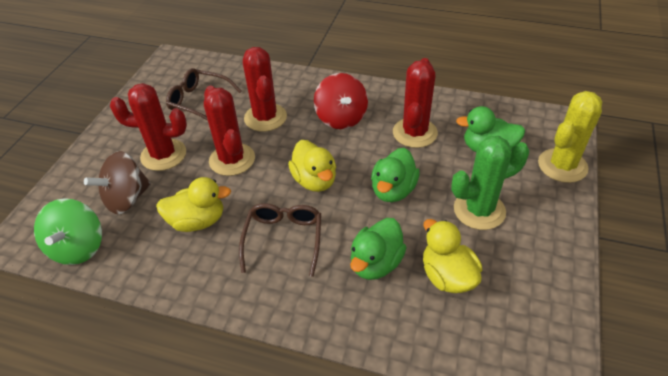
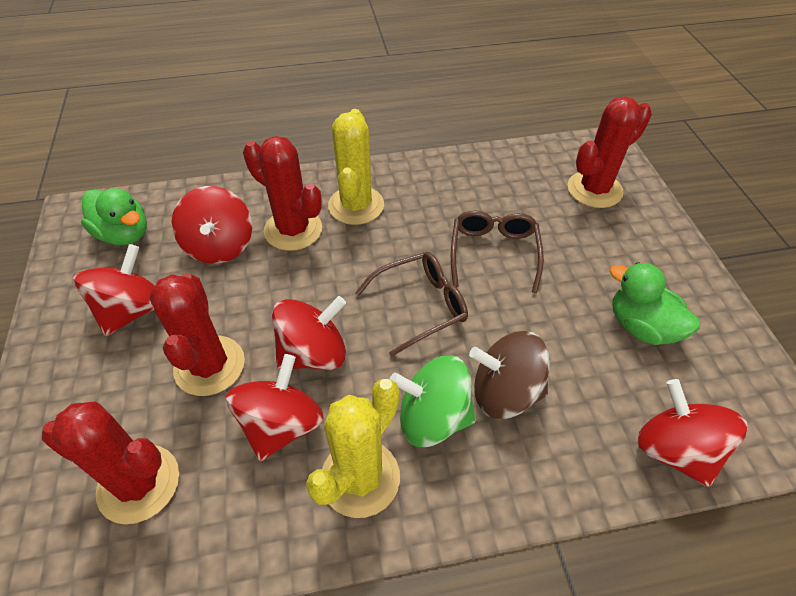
green cactus: 1 -> 0
green duck: 3 -> 2
red spinning top: 1 -> 5
yellow cactus: 1 -> 2
yellow duck: 3 -> 0

